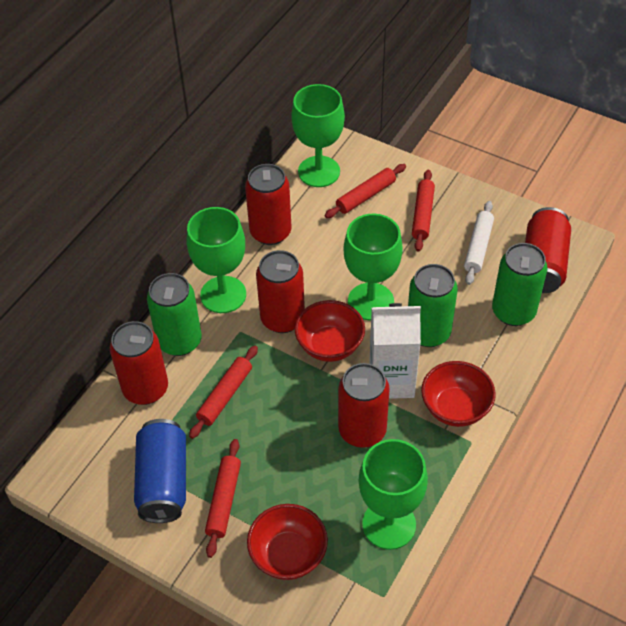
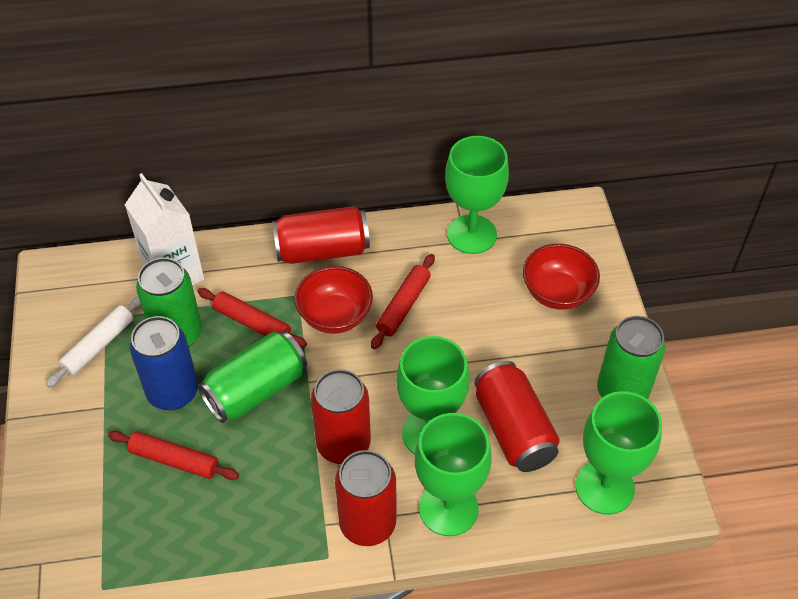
red bowl: 3 -> 2
red can: 5 -> 4
red rolling pin: 4 -> 3

